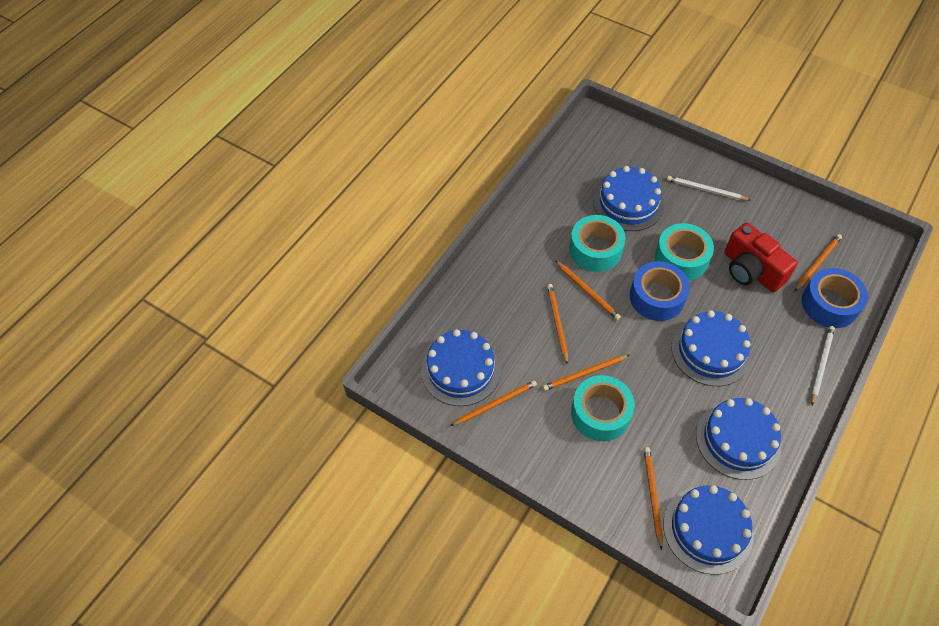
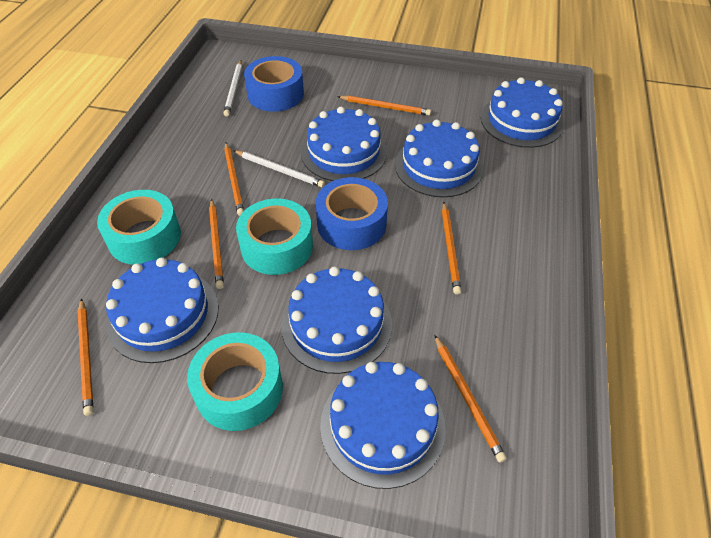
blue cake: 5 -> 6
red camera: 1 -> 0

